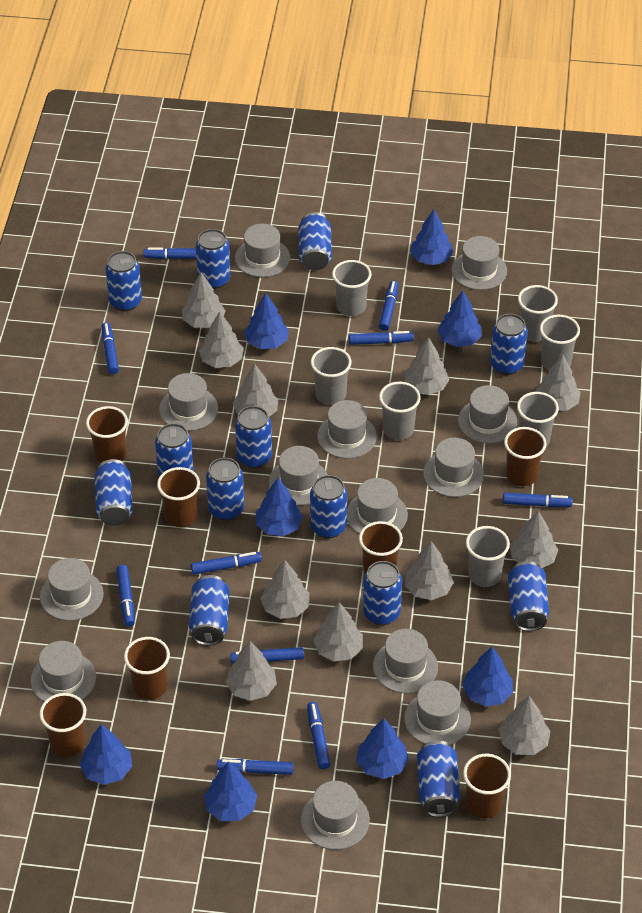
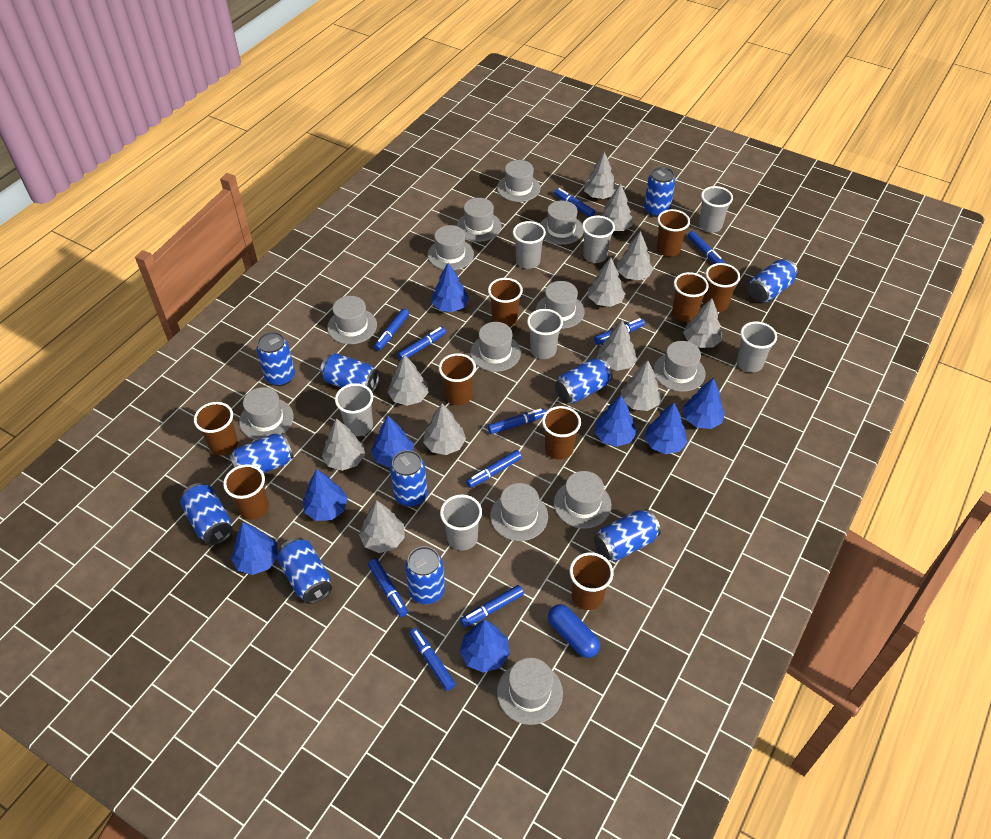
blue can: 13 -> 11
blue capsule: 0 -> 1
brown cup: 7 -> 9
grey hat: 13 -> 12

